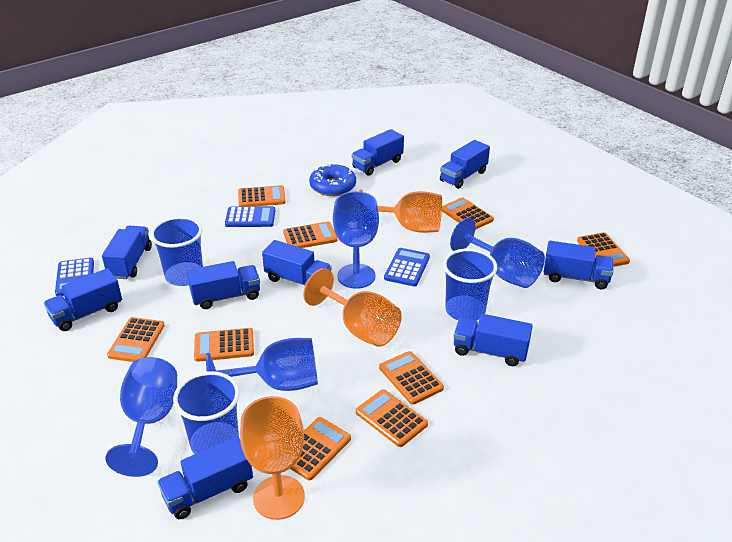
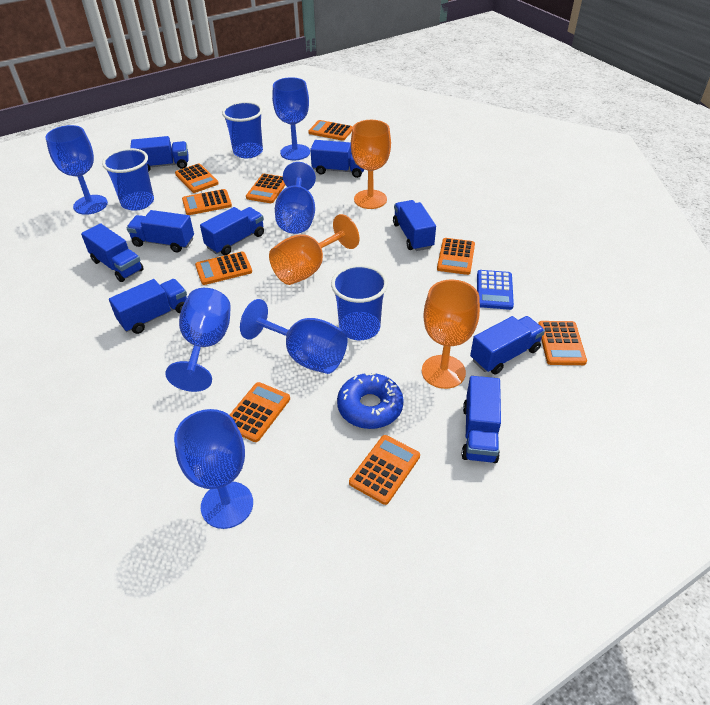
blue calculator: 3 -> 1
blue goblet: 4 -> 6

